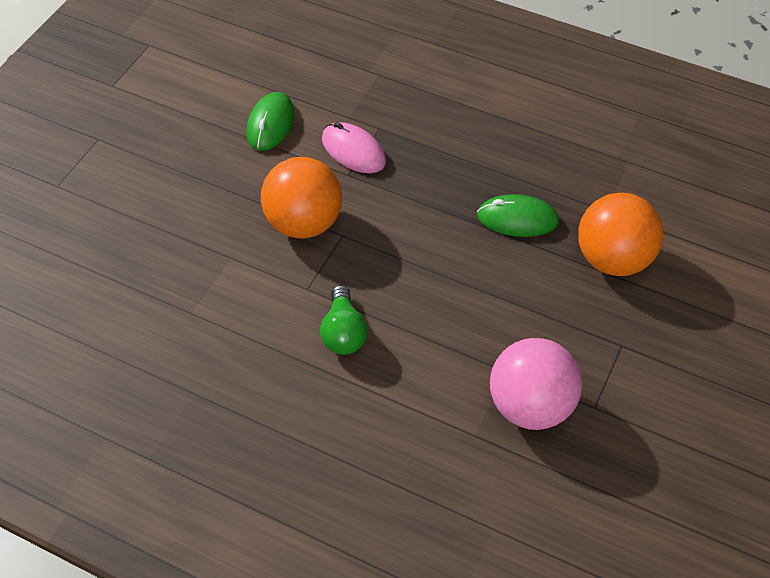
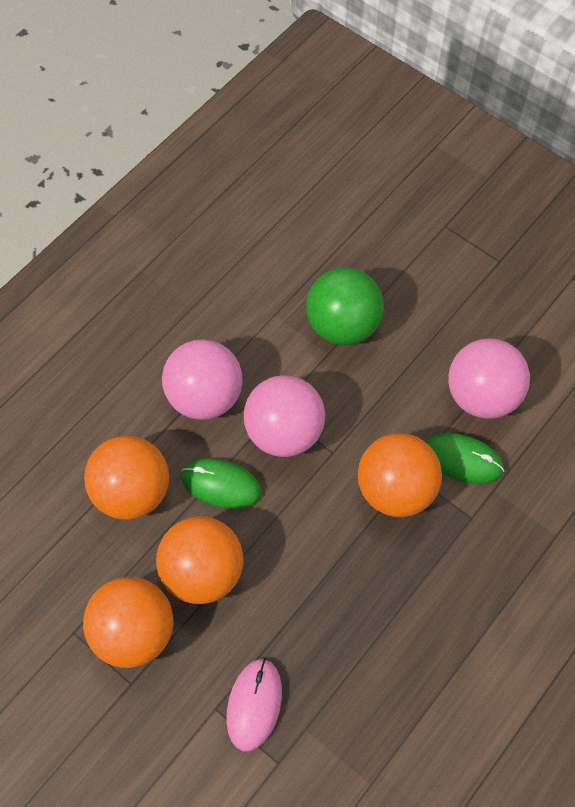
green ball: 0 -> 1
green light bulb: 1 -> 0
orange ball: 2 -> 4
pink ball: 1 -> 3

